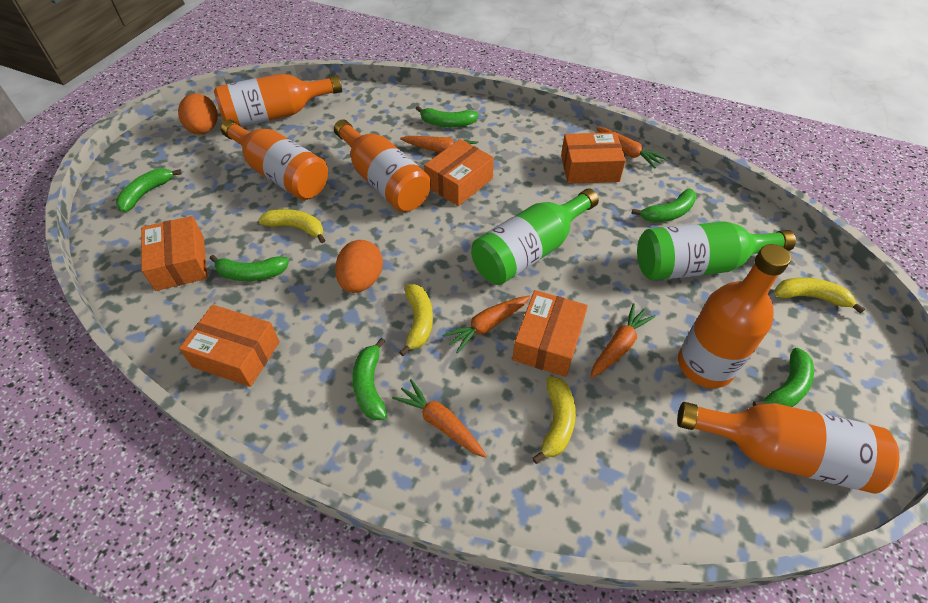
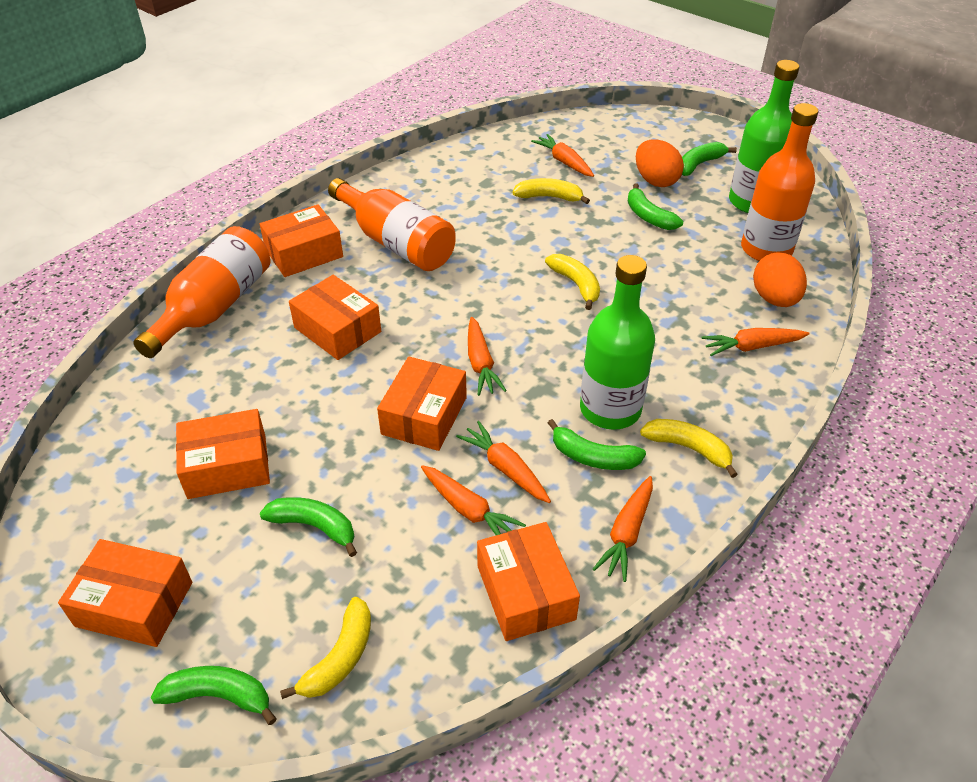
green banana: 6 -> 5
orange bottle: 5 -> 3
orange box: 5 -> 6
orange carrot: 5 -> 6

